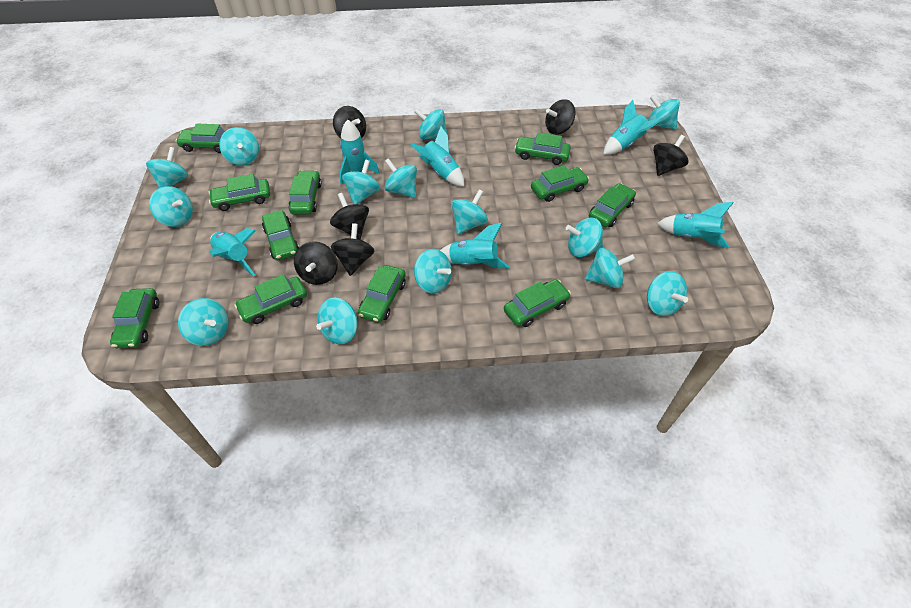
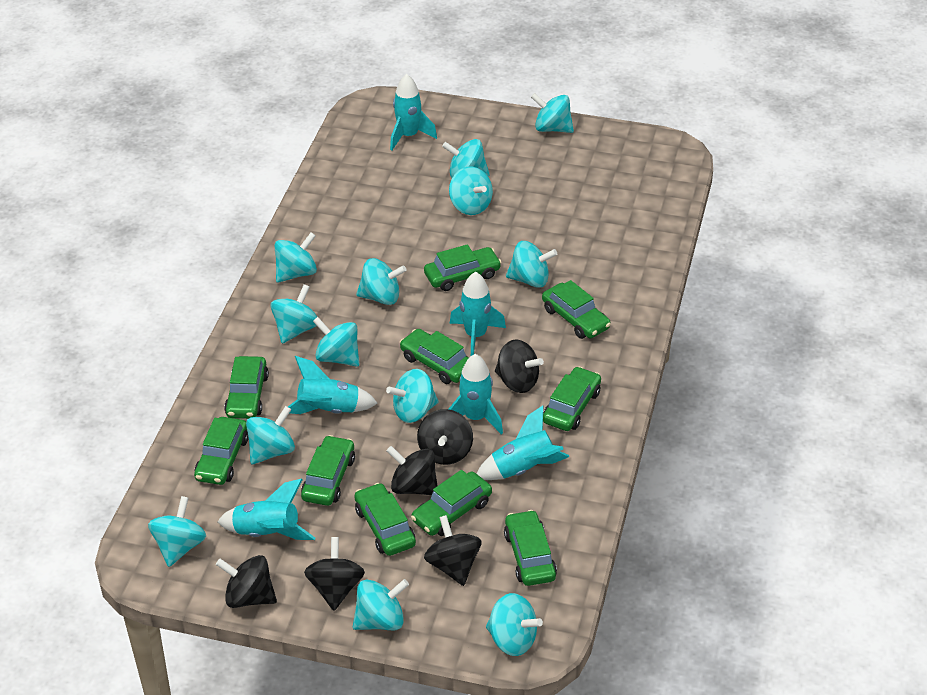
green car: 11 -> 10
turquoise spinning top: 14 -> 13

